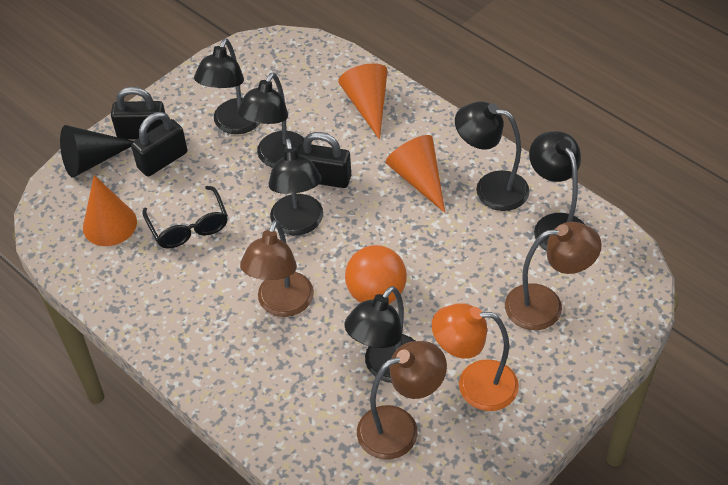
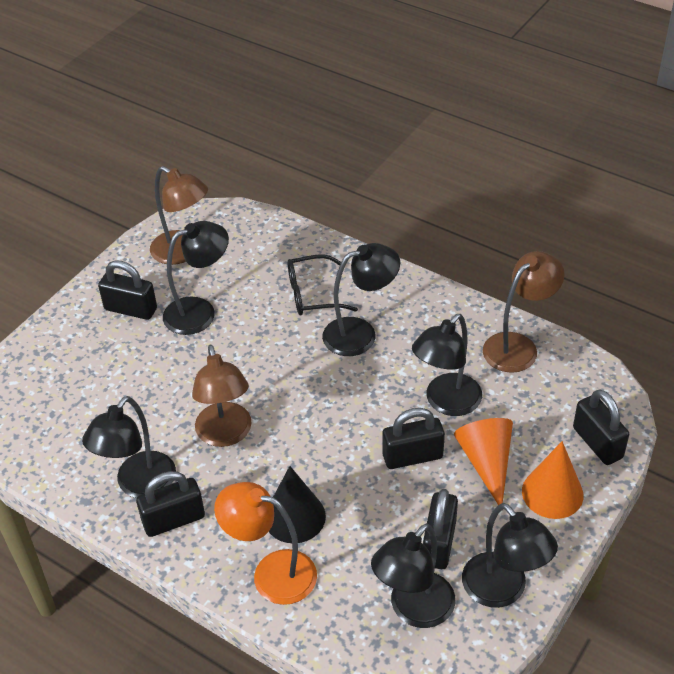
black padlock: 3 -> 5
orange ball: 1 -> 0
orange cone: 3 -> 2

